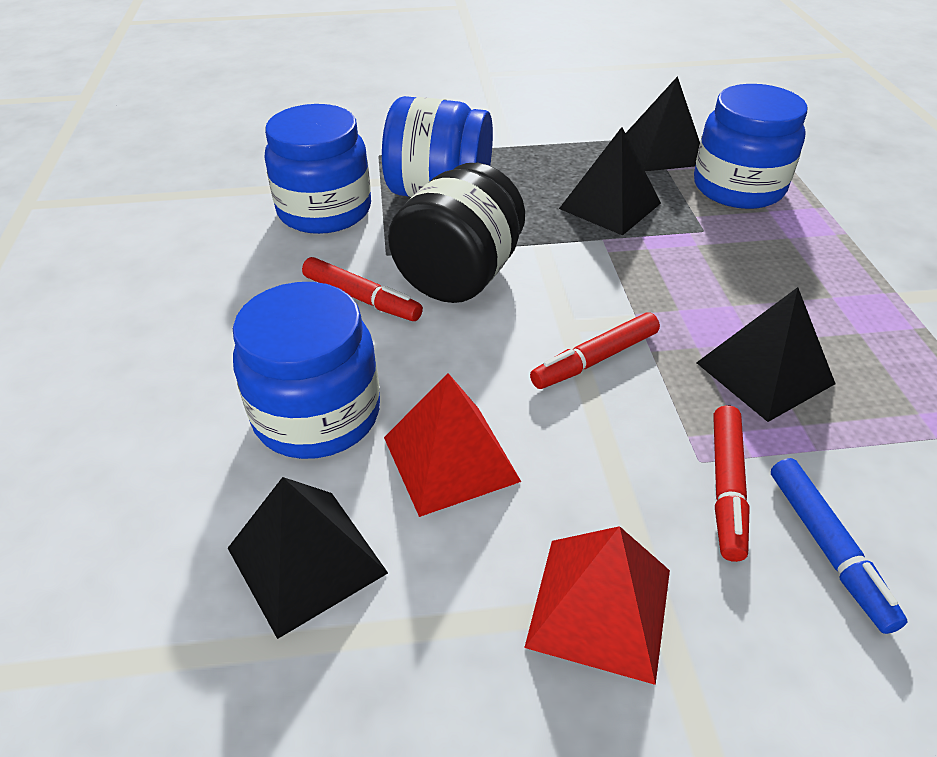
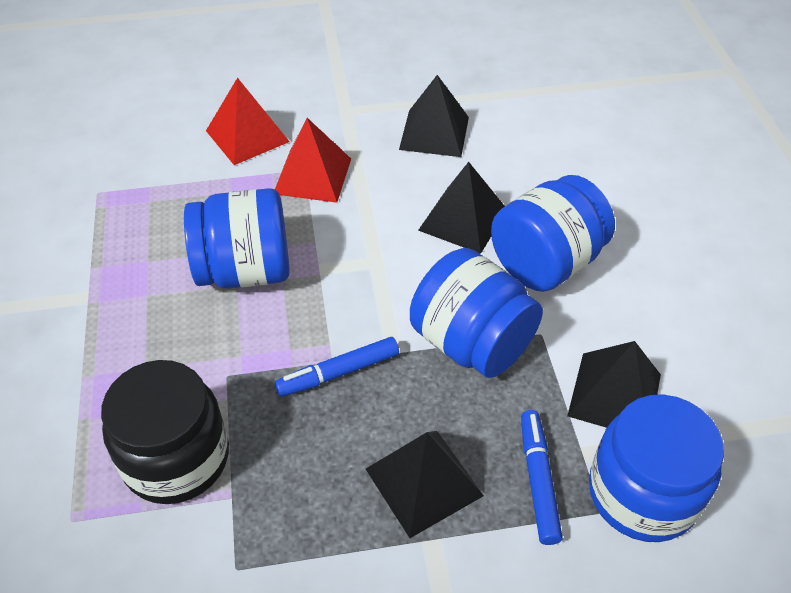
blue marker: 1 -> 2
red marker: 3 -> 0

